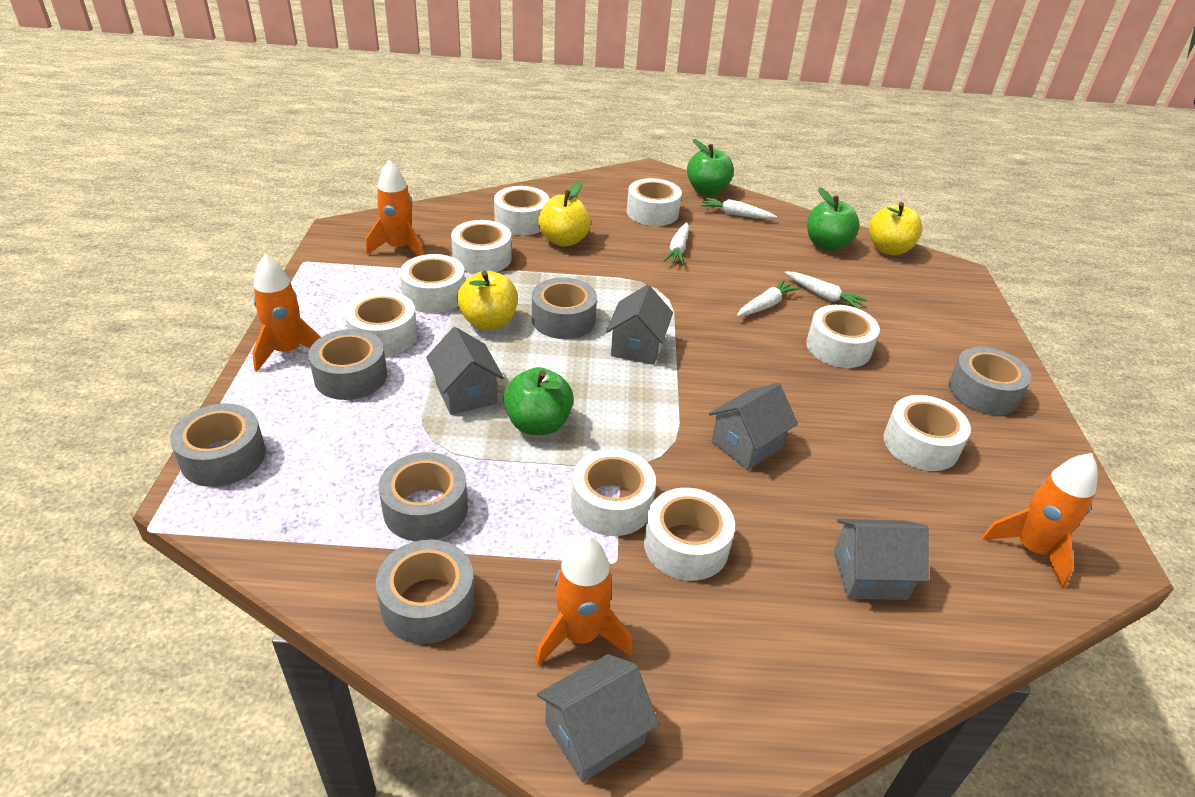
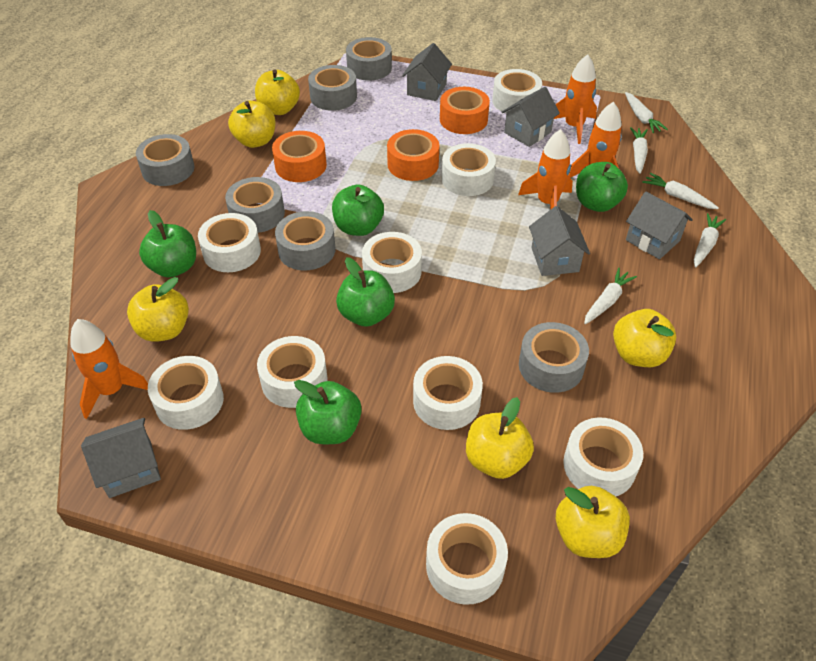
green apple: 3 -> 5
orange tape: 0 -> 3
white carrot: 4 -> 5
yellow apple: 3 -> 6

